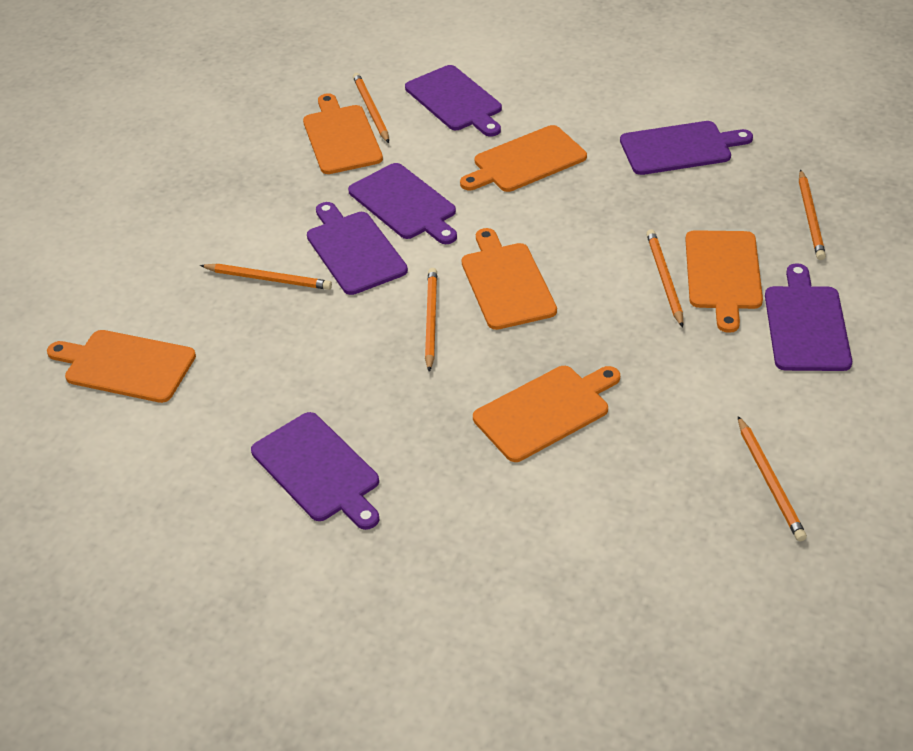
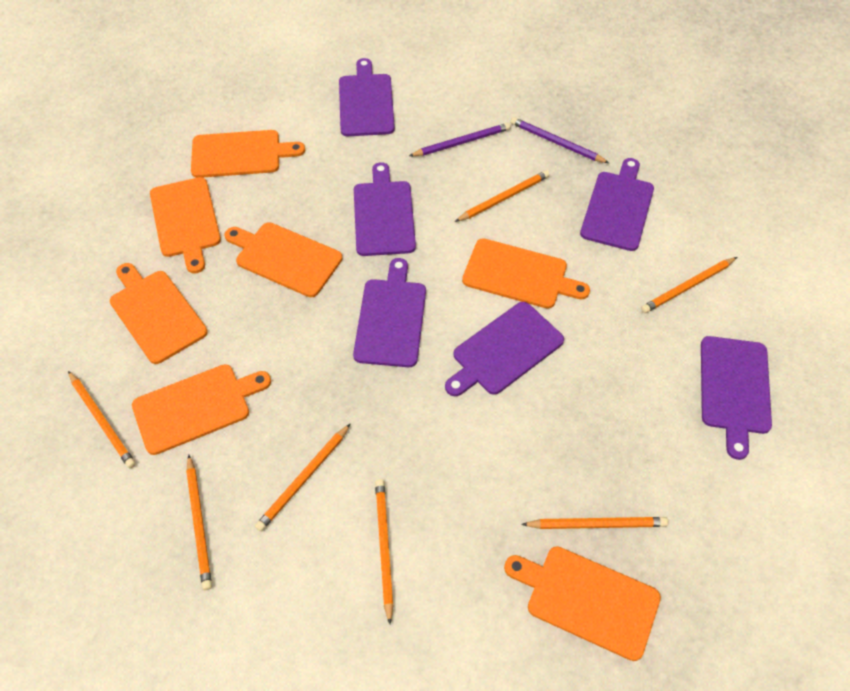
orange cutting board: 6 -> 7
orange pencil: 6 -> 7
purple pencil: 0 -> 2

